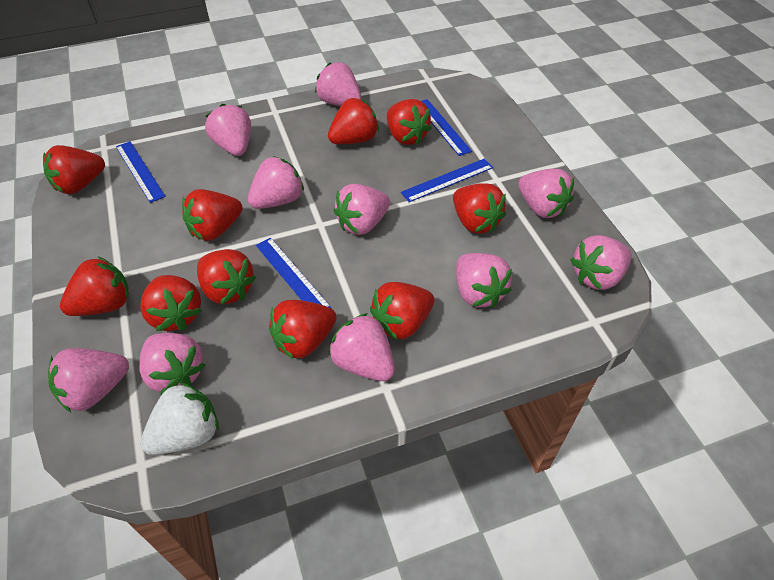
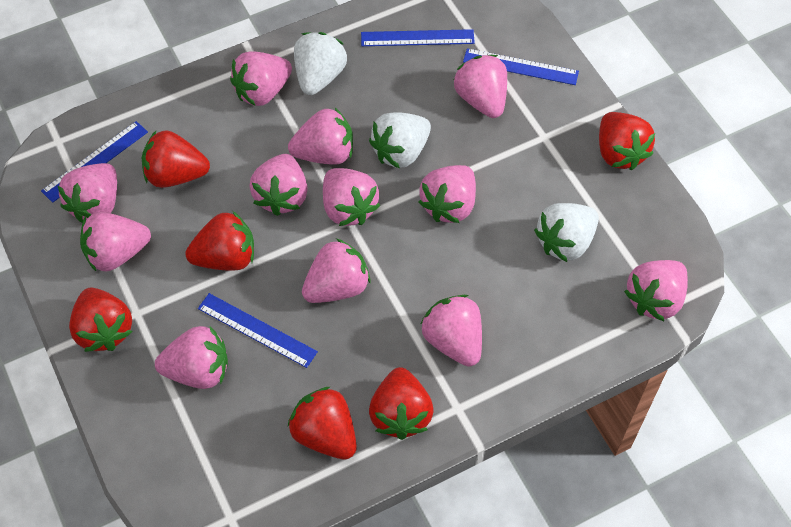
pink strawberry: 10 -> 12
red strawberry: 10 -> 6
white strawberry: 1 -> 3

